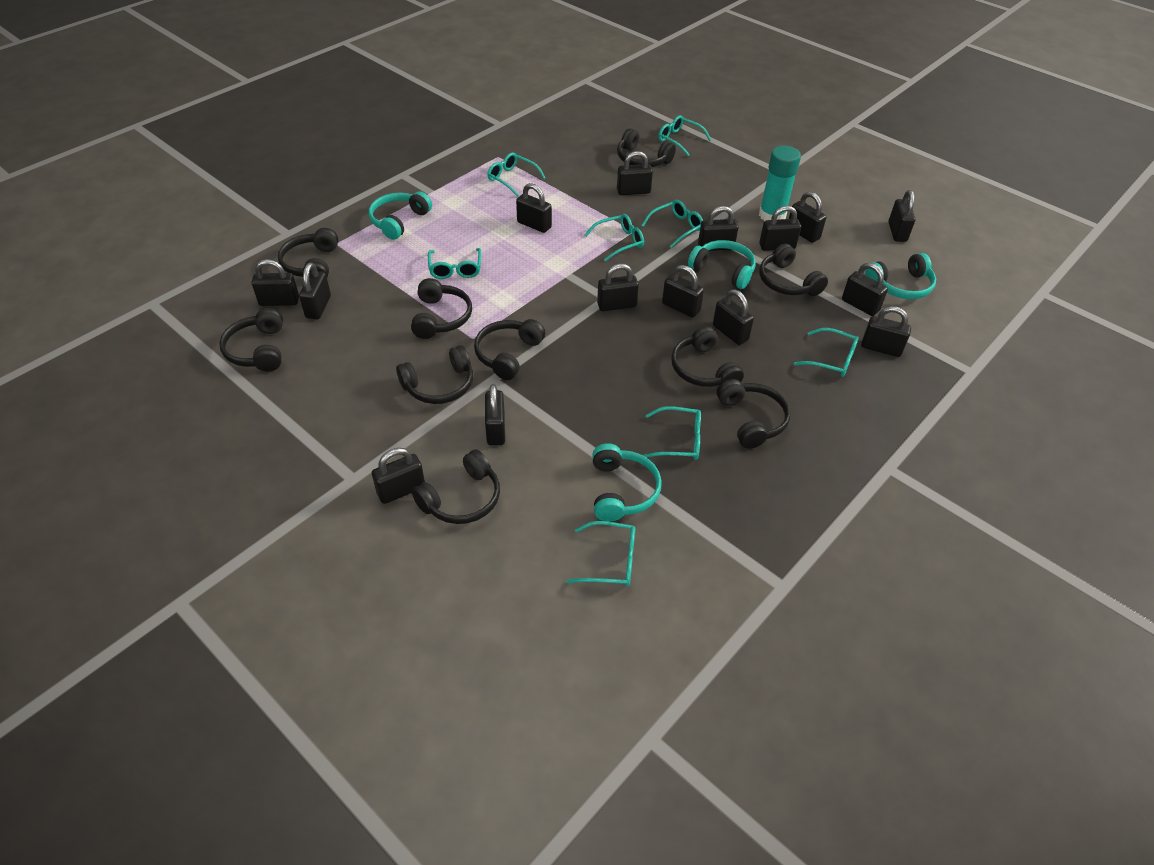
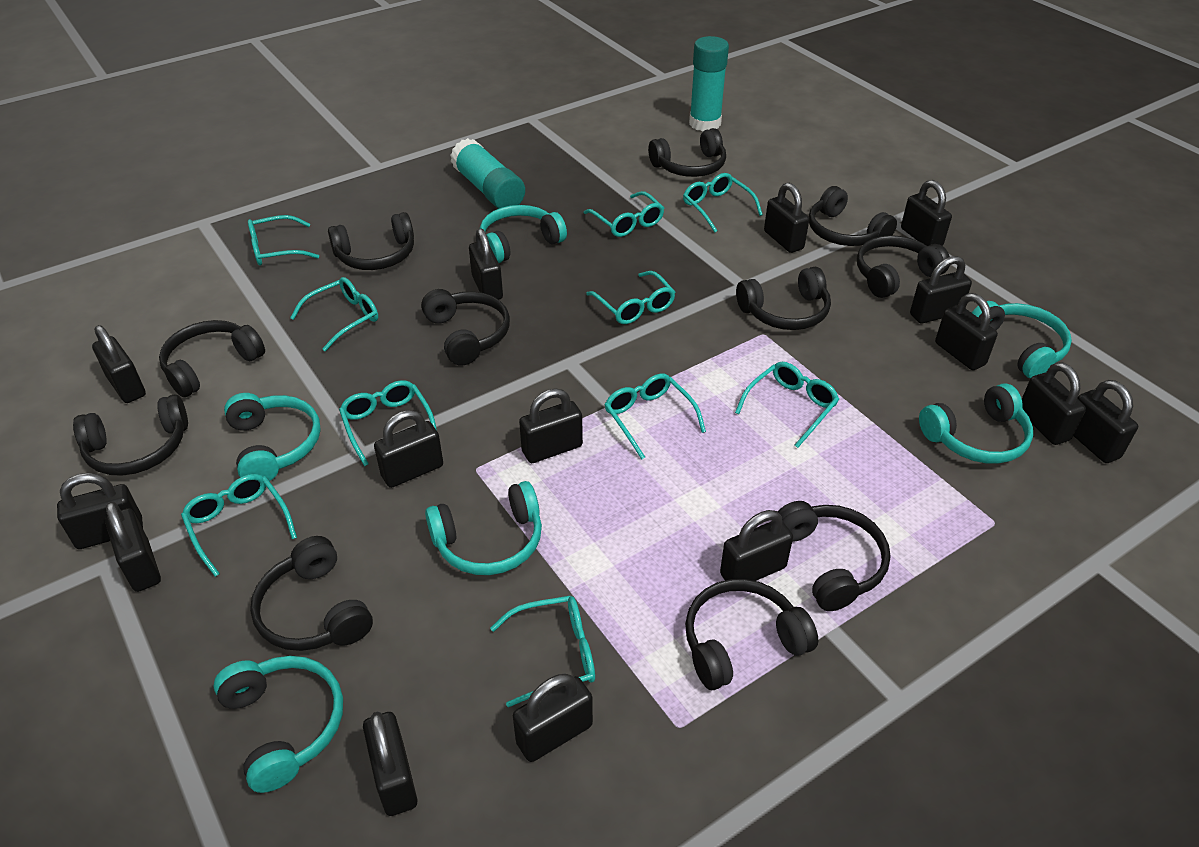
black headphones: 10 -> 11
turquoise glasses: 8 -> 10
turquoise glue stick: 1 -> 2
turquoise headphones: 4 -> 6

